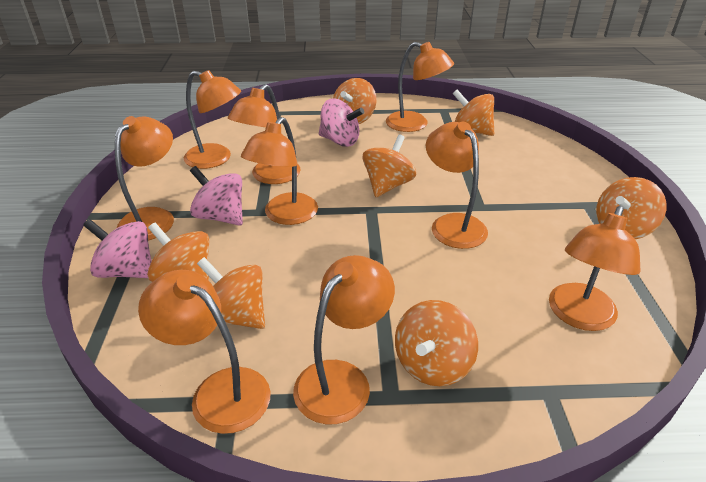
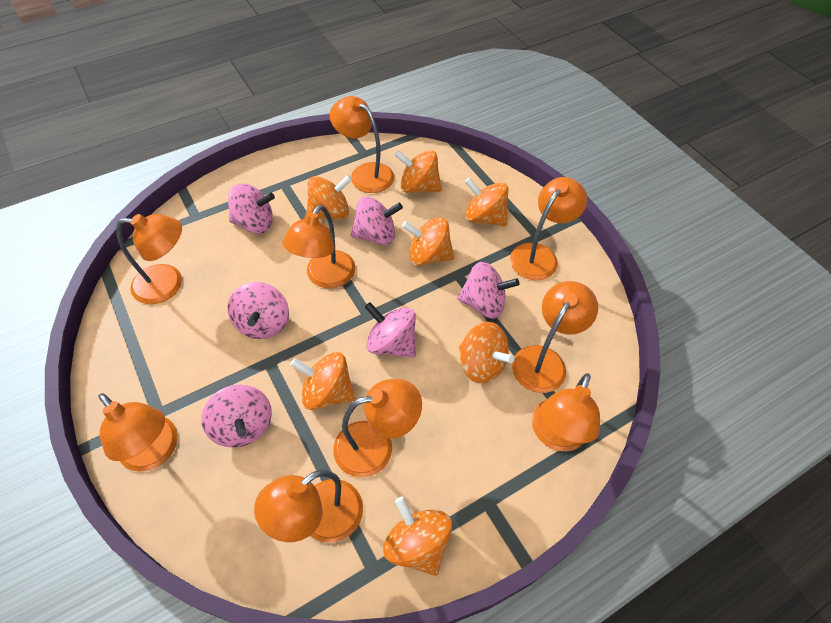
pink spinning top: 3 -> 6

